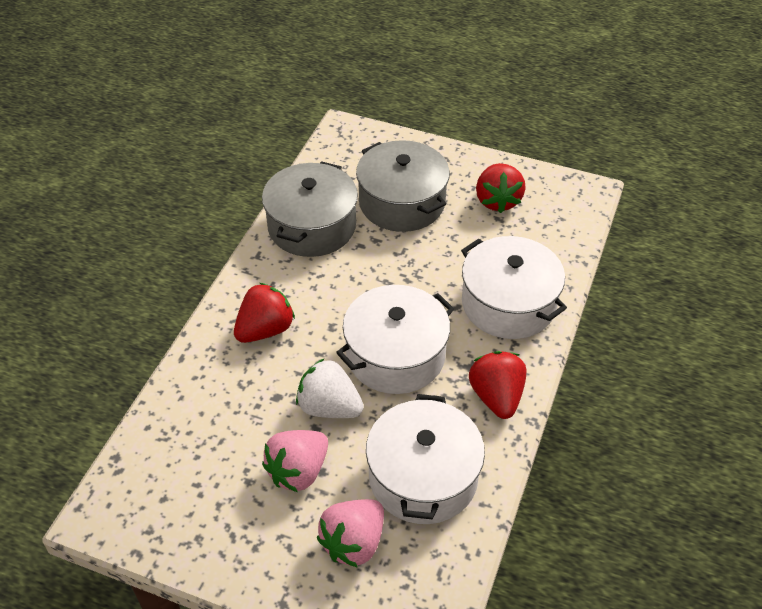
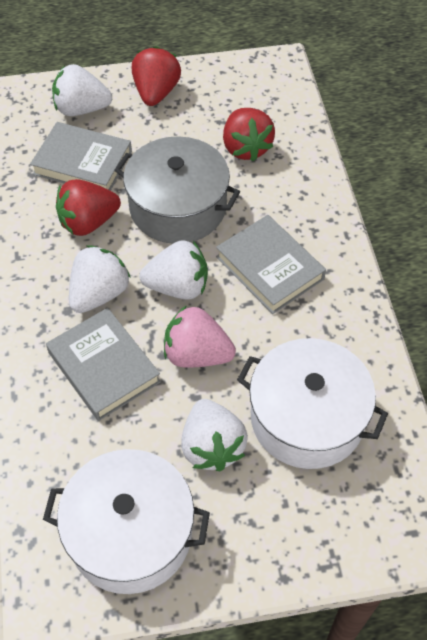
grey book: 0 -> 3
grey pot: 2 -> 1
pink strawberry: 2 -> 1
white pot: 3 -> 2
white strawberry: 1 -> 4

